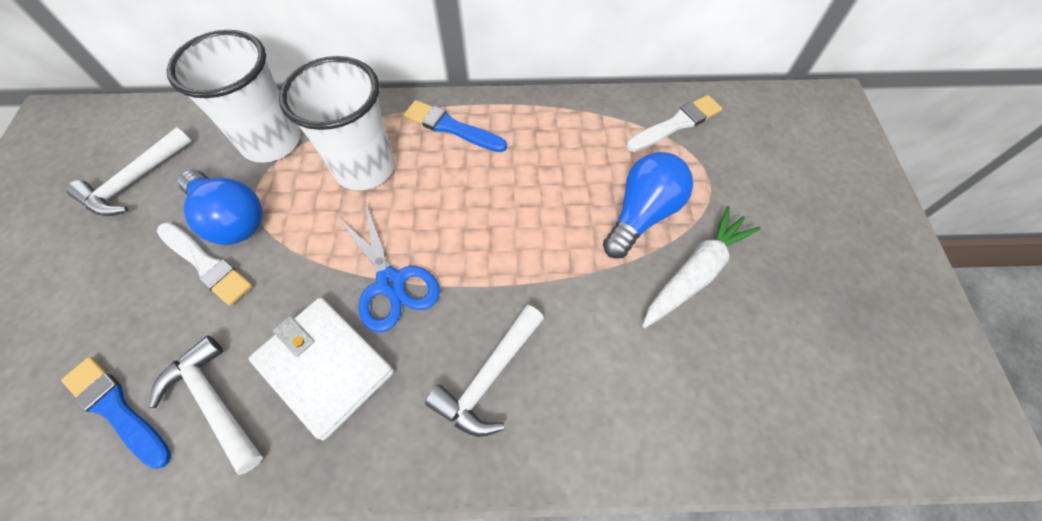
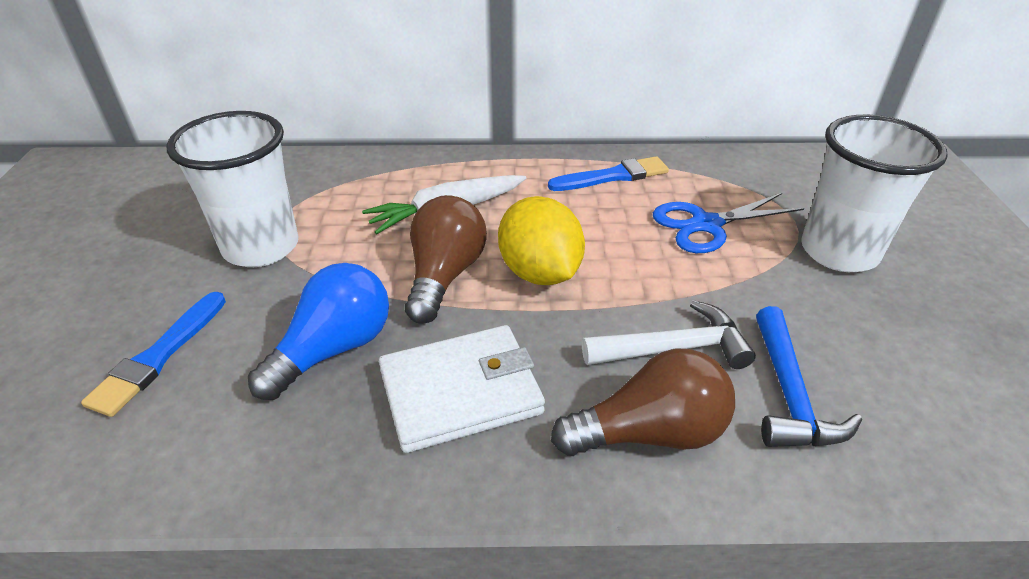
blue hammer: 0 -> 1
blue light bulb: 2 -> 1
brown light bulb: 0 -> 2
white brush: 2 -> 0
white hammer: 3 -> 1
yellow lemon: 0 -> 1

